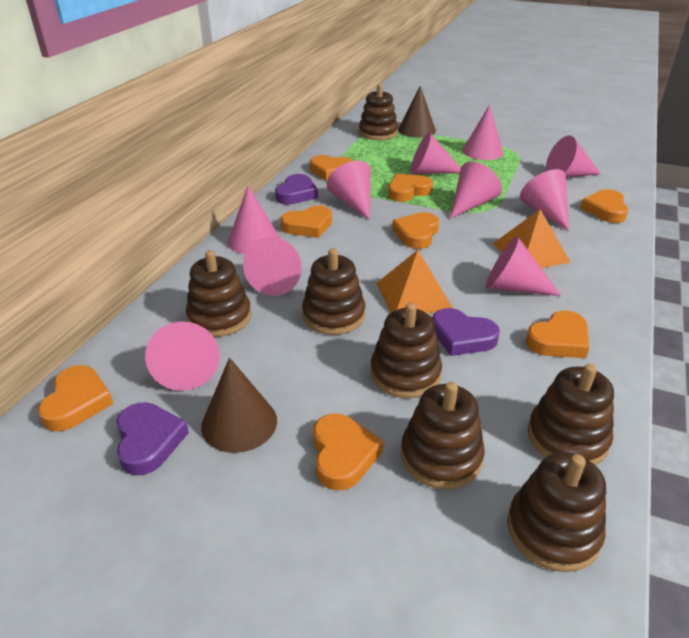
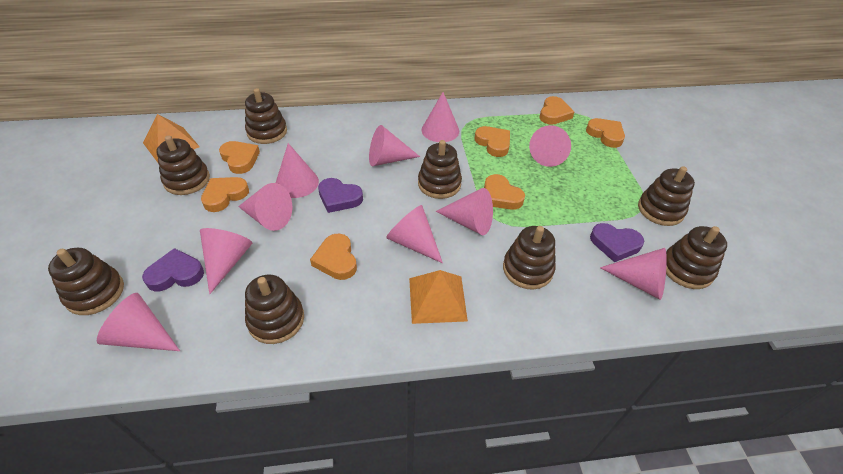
brown cone: 2 -> 0
brown stacking toy: 7 -> 8
orange heart: 8 -> 7

